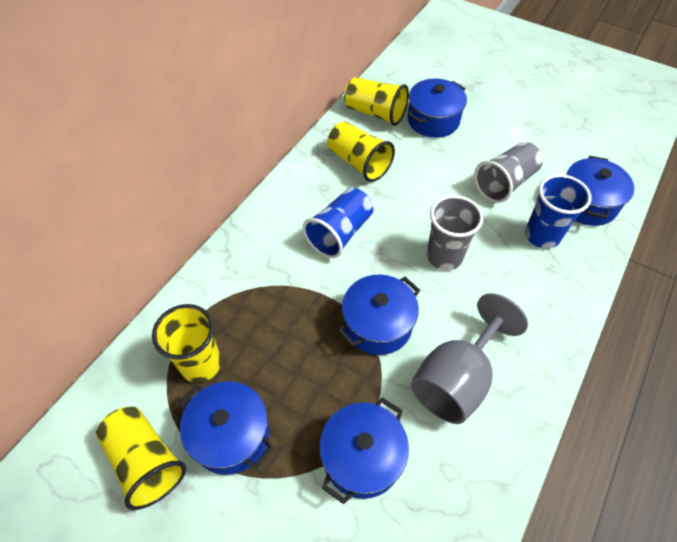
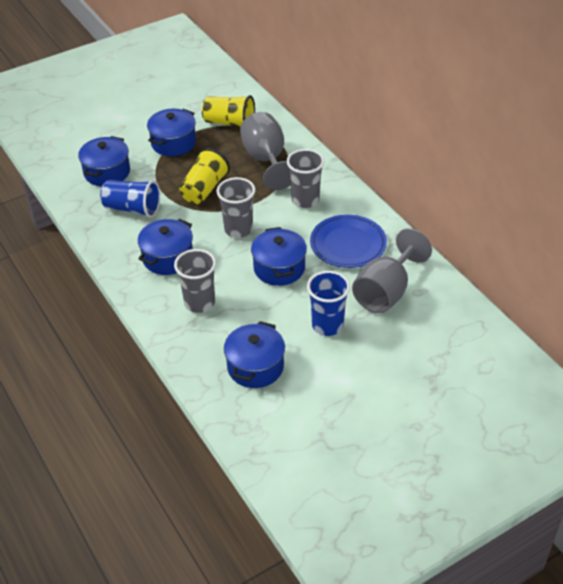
blue plate: 0 -> 1
grey cup: 2 -> 3
grey goblet: 1 -> 2
yellow cup: 4 -> 2

